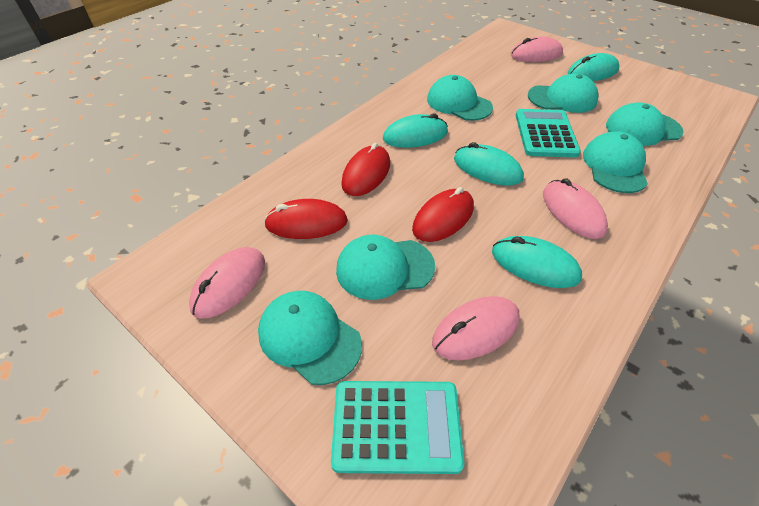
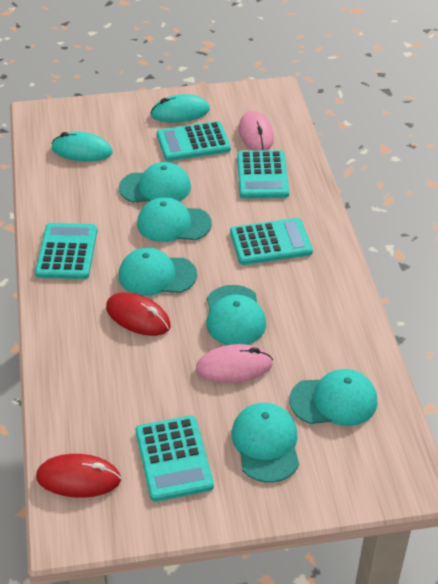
pink mouse: 4 -> 2
red mouse: 3 -> 2
turquoise calculator: 2 -> 5
turquoise mouse: 4 -> 2

